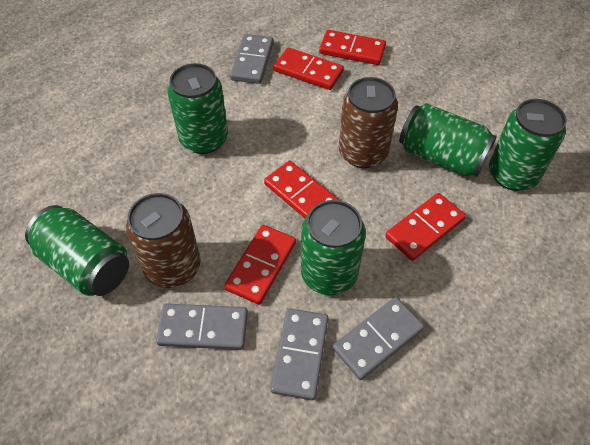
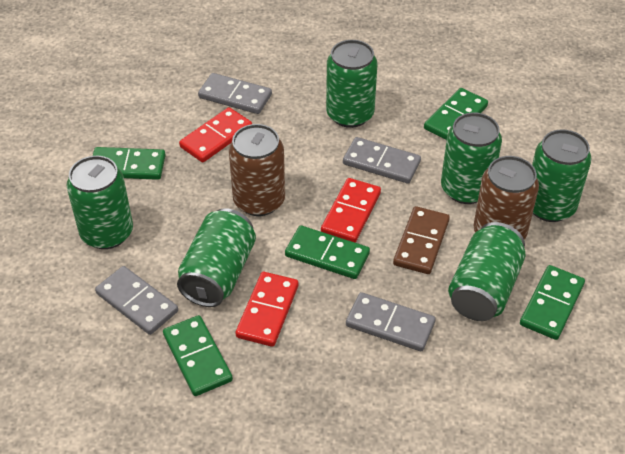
brown domino: 0 -> 1
green can: 5 -> 6
green domino: 0 -> 5
red domino: 5 -> 3

